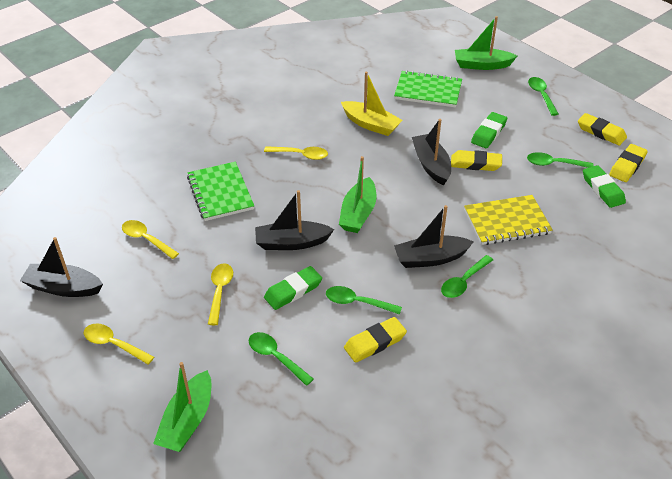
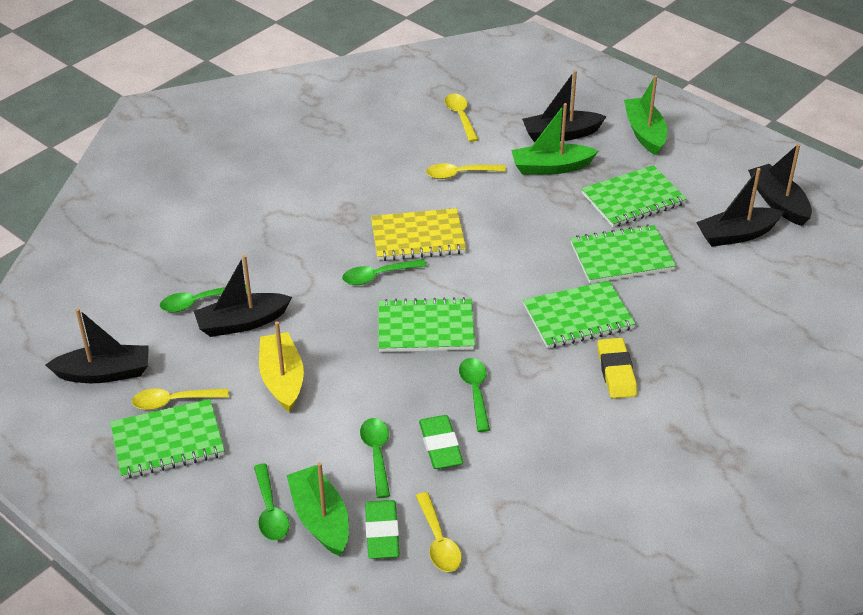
black boat: 4 -> 5
green eraser: 3 -> 2
green notebook: 2 -> 5
yellow eraser: 4 -> 1

